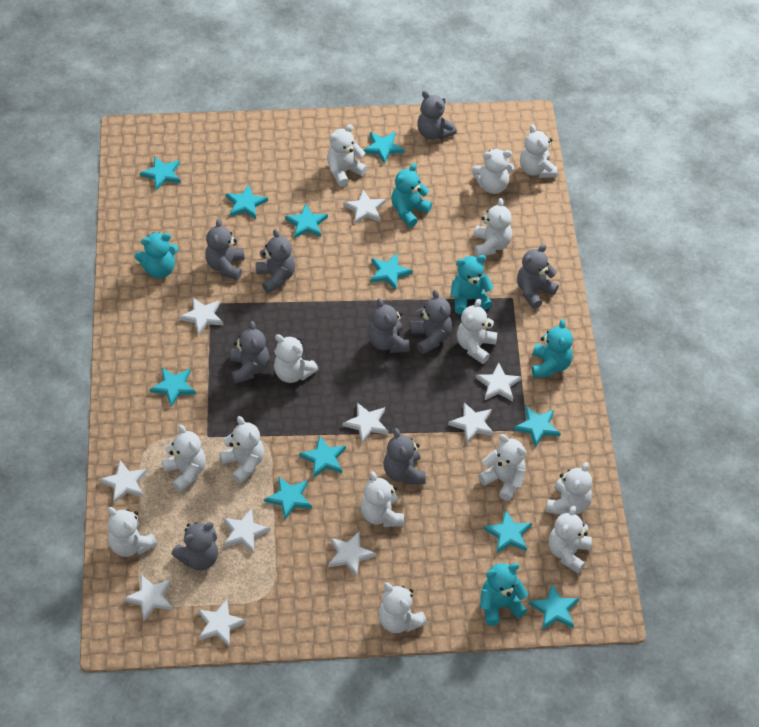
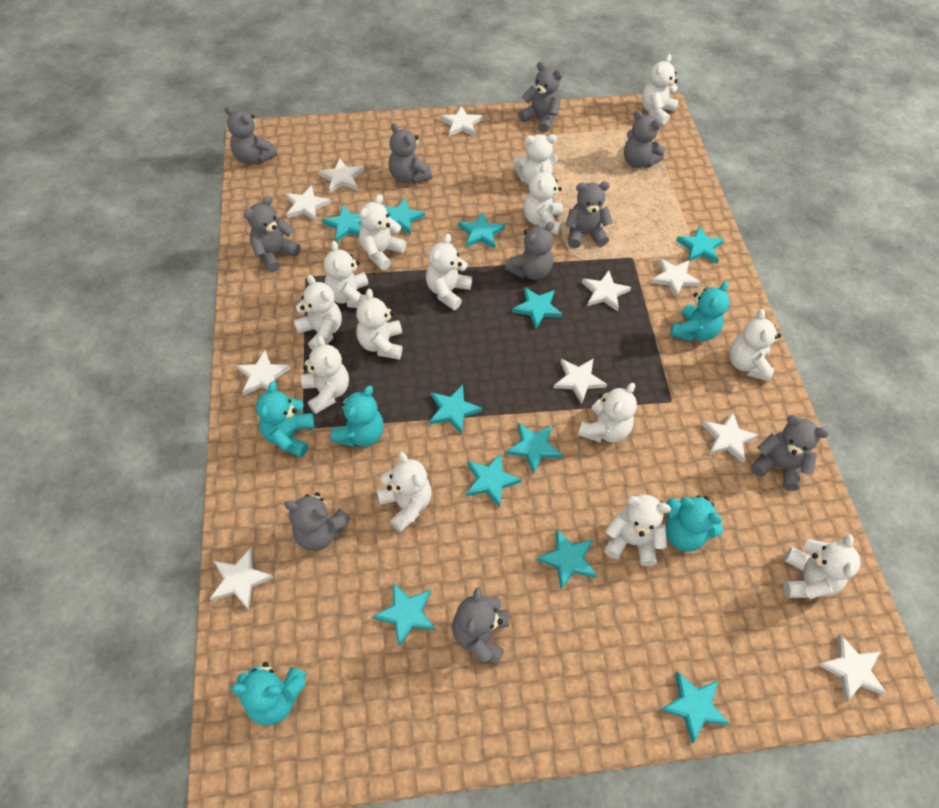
grey teddy bear: 9 -> 10

